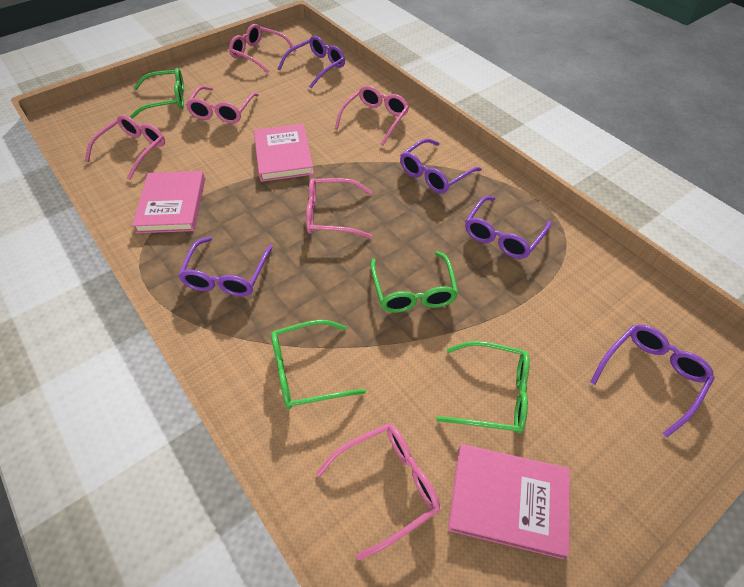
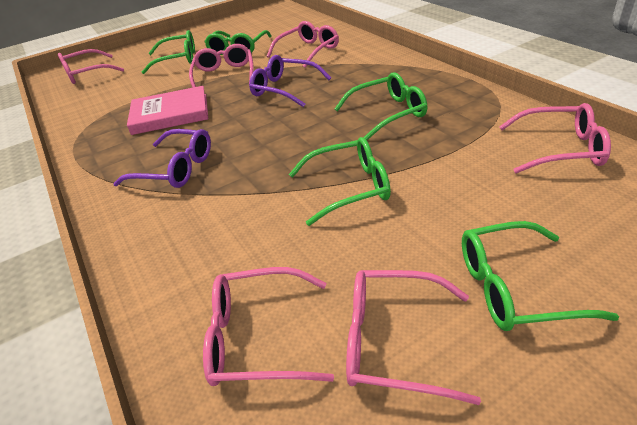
green glasses: 4 -> 5
pink book: 3 -> 1
purple glasses: 5 -> 2

